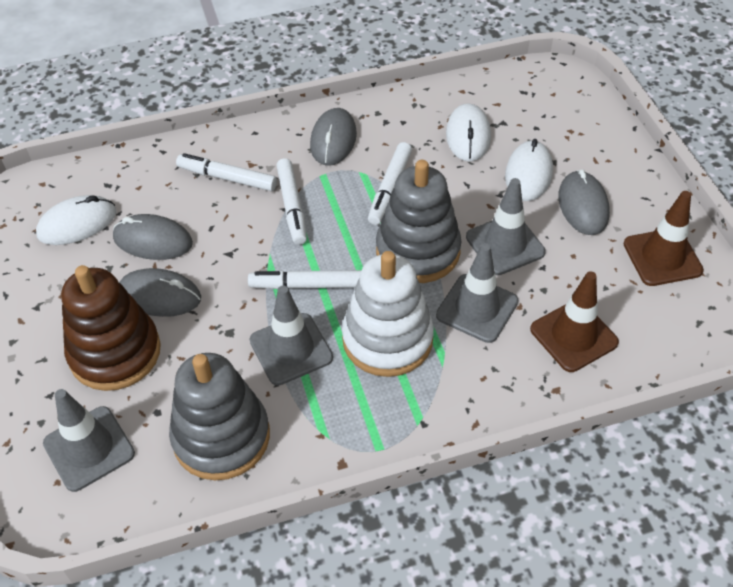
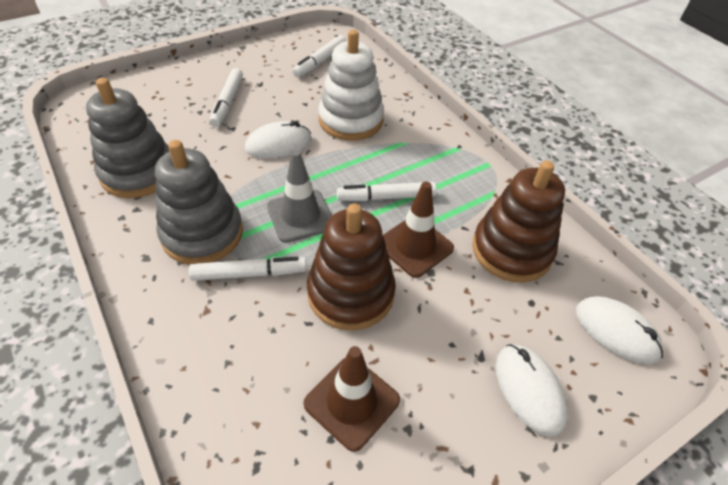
brown stacking toy: 1 -> 2
grey mouse: 4 -> 0
grey traffic cone: 4 -> 1

